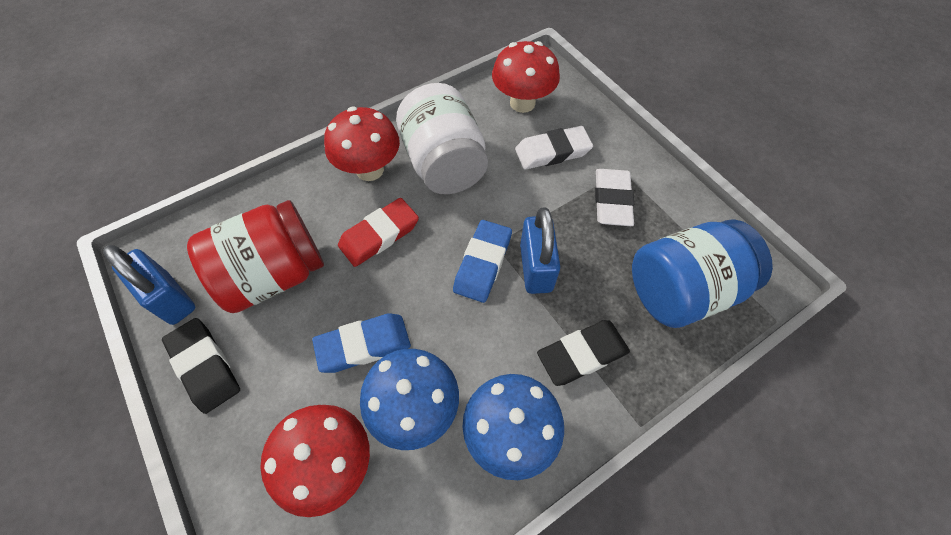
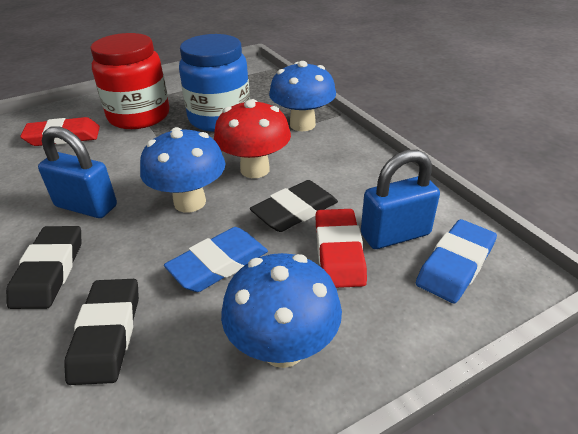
black eraser: 2 -> 3
blue mushroom: 2 -> 3
red eraser: 1 -> 2
red mushroom: 3 -> 1
white eraser: 2 -> 0
white jar: 1 -> 0

